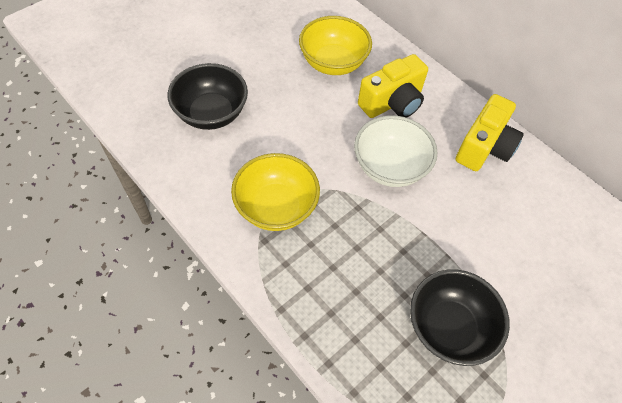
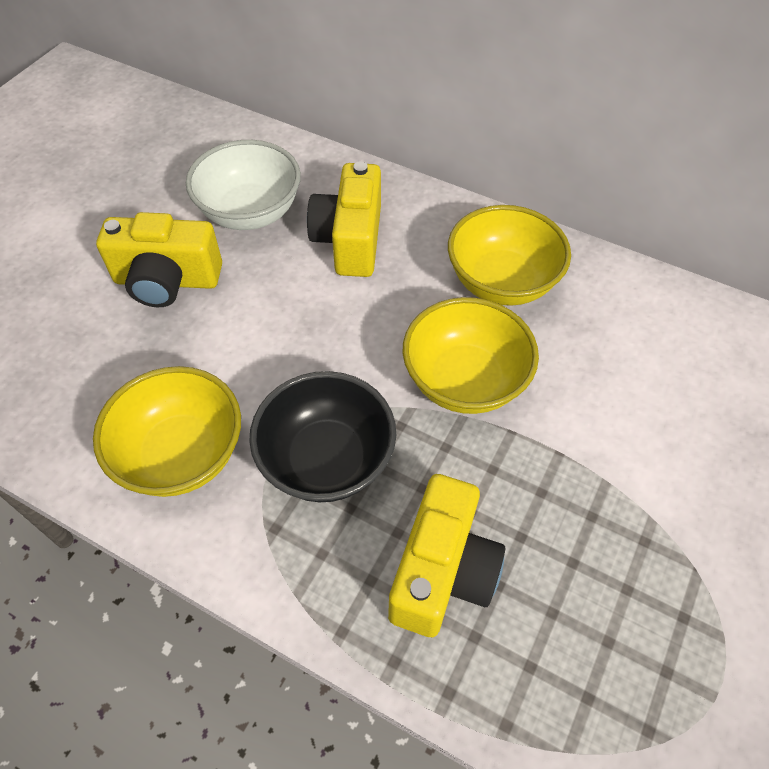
black bowl: 2 -> 1
yellow bowl: 2 -> 3
yellow camera: 2 -> 3

